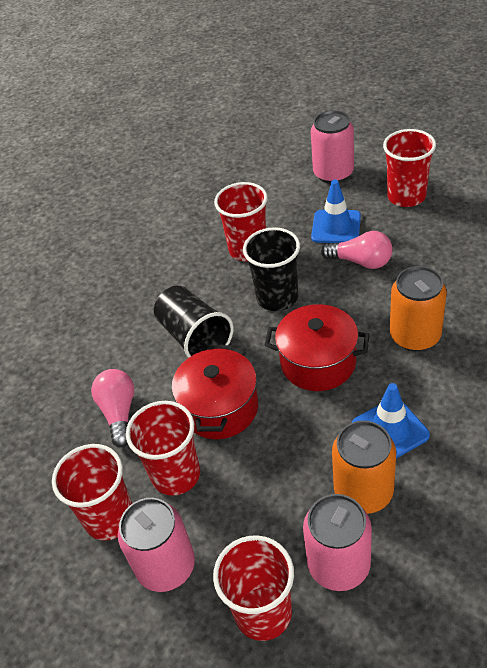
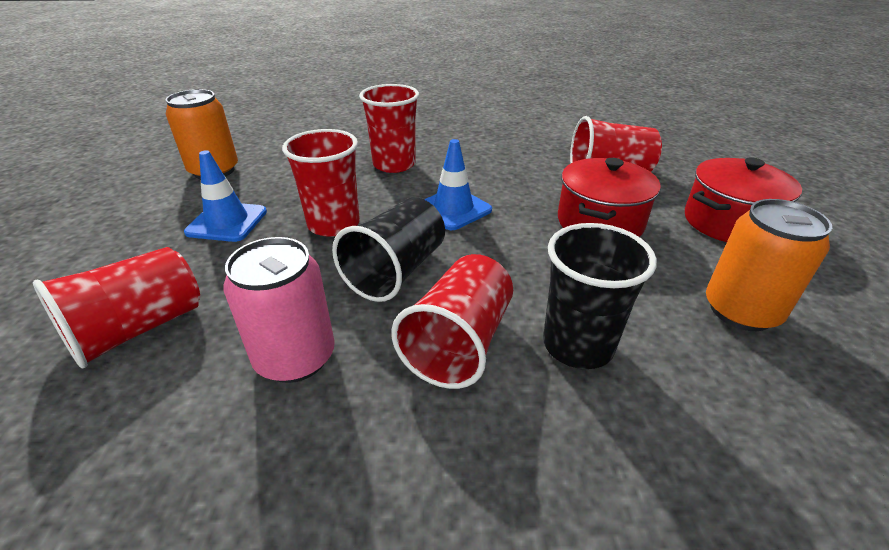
pink can: 3 -> 1
pink light bulb: 2 -> 0

